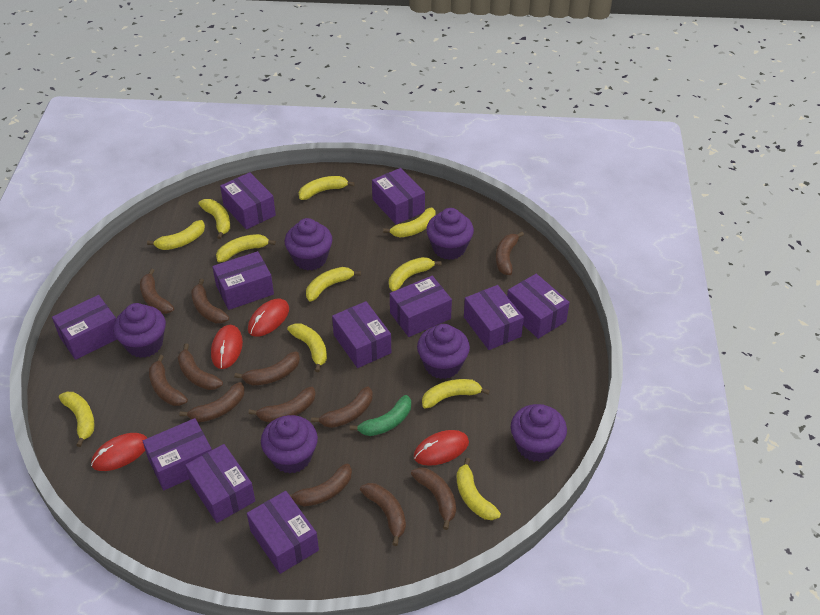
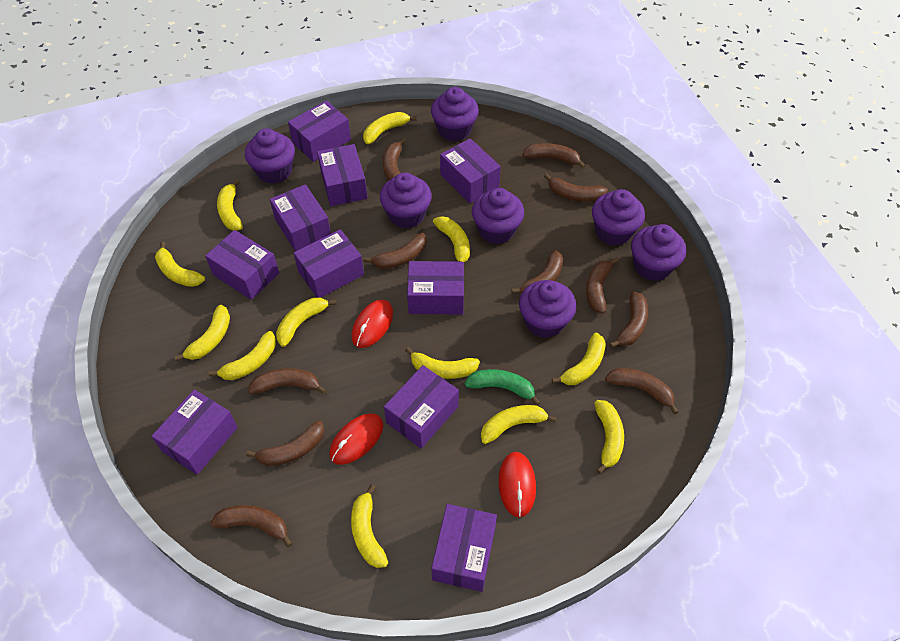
brown banana: 12 -> 11
purple box: 11 -> 10
purple cupcake: 6 -> 7
red mouse: 4 -> 3
yellow banana: 11 -> 12

